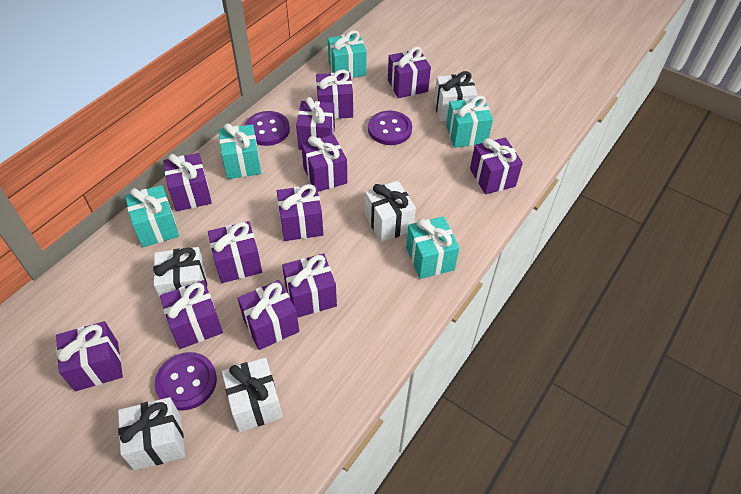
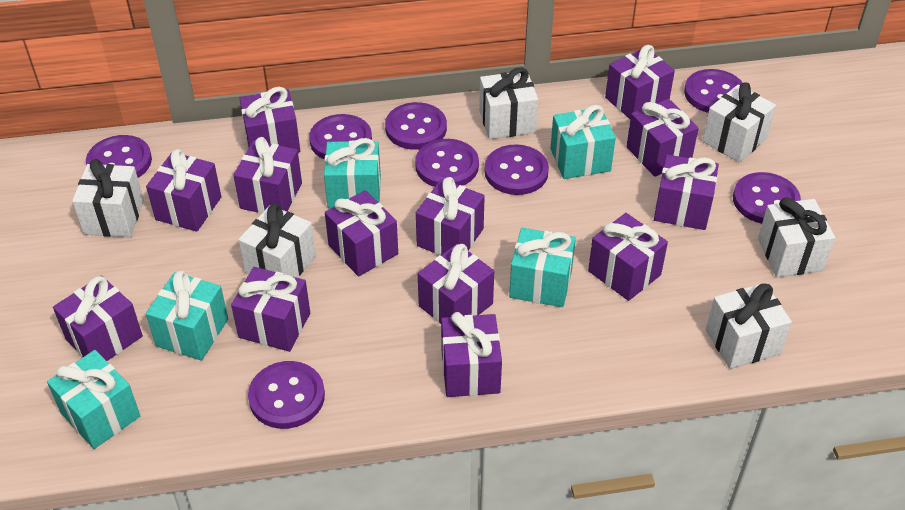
purple button: 3 -> 8
purple gift: 12 -> 13
white gift: 5 -> 6

